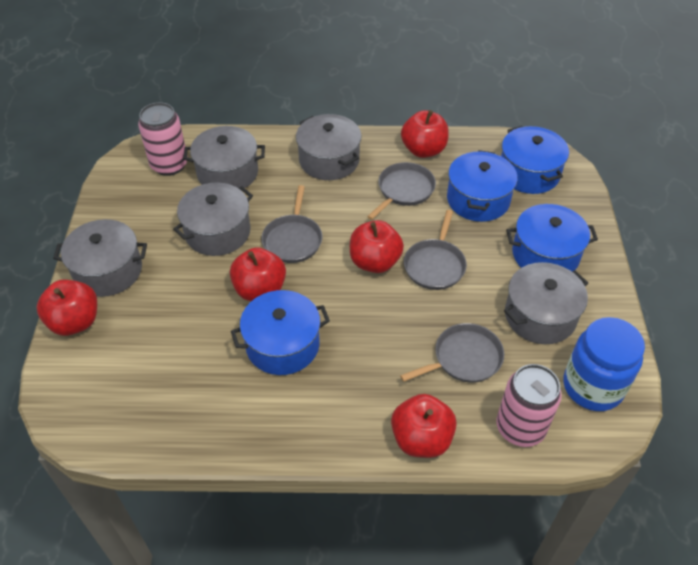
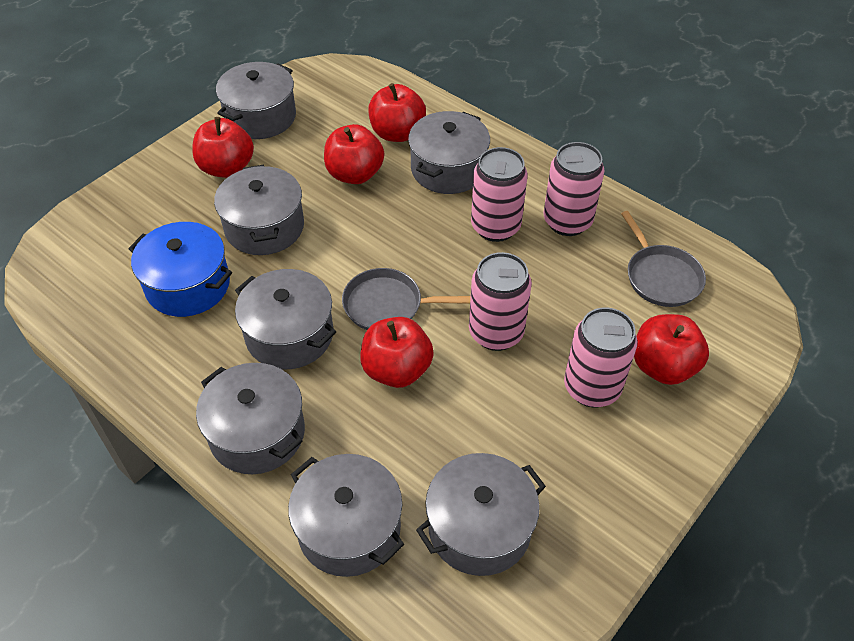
blue jar: 1 -> 0
blue pot: 4 -> 1
grey pan: 4 -> 2
grey pot: 5 -> 7
pink can: 2 -> 4

